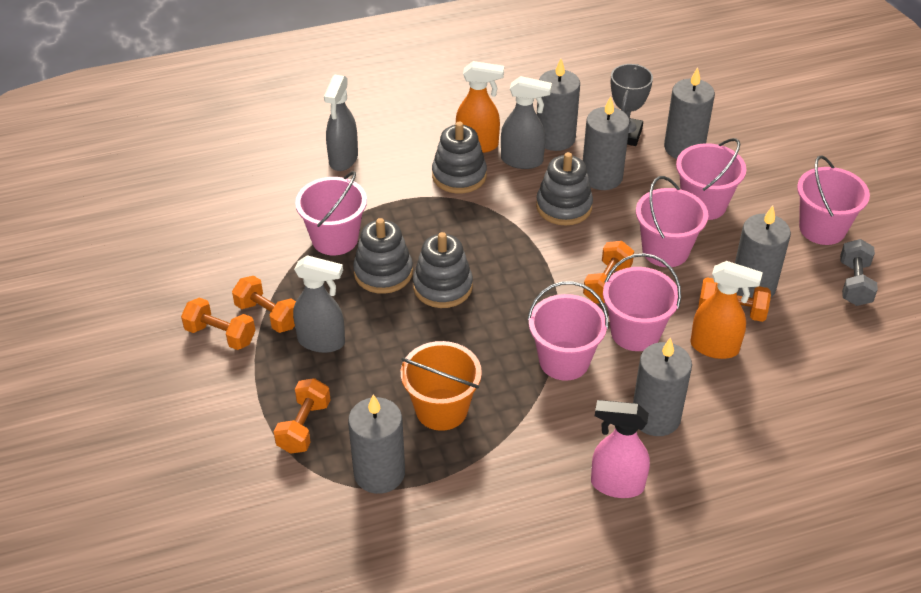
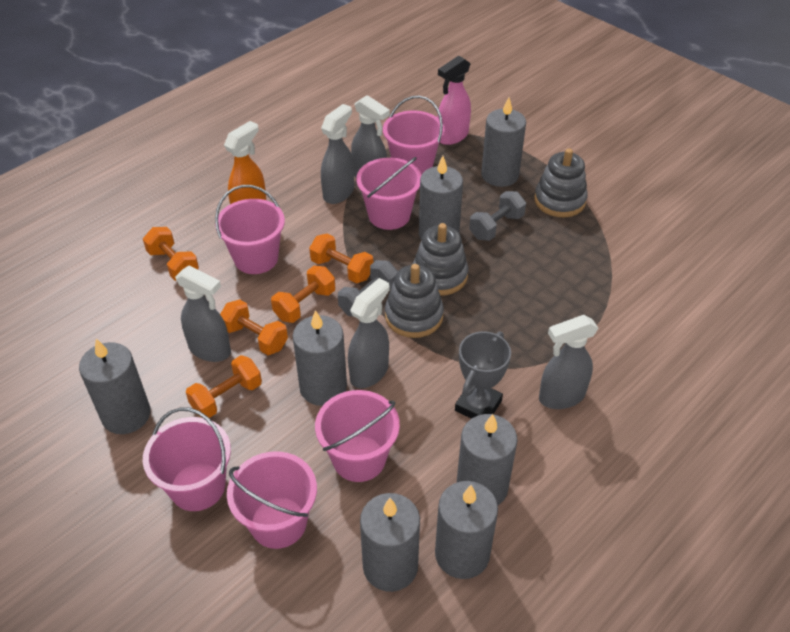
grey candle: 6 -> 7
grey dumbbell: 1 -> 2
grey spray bottle: 3 -> 5
grey stacking toy: 4 -> 3
orange bucket: 1 -> 0
orange spray bottle: 2 -> 1

